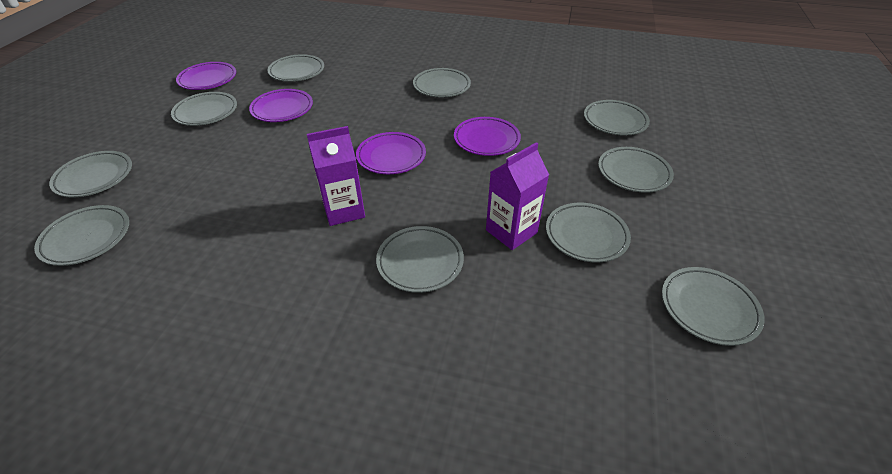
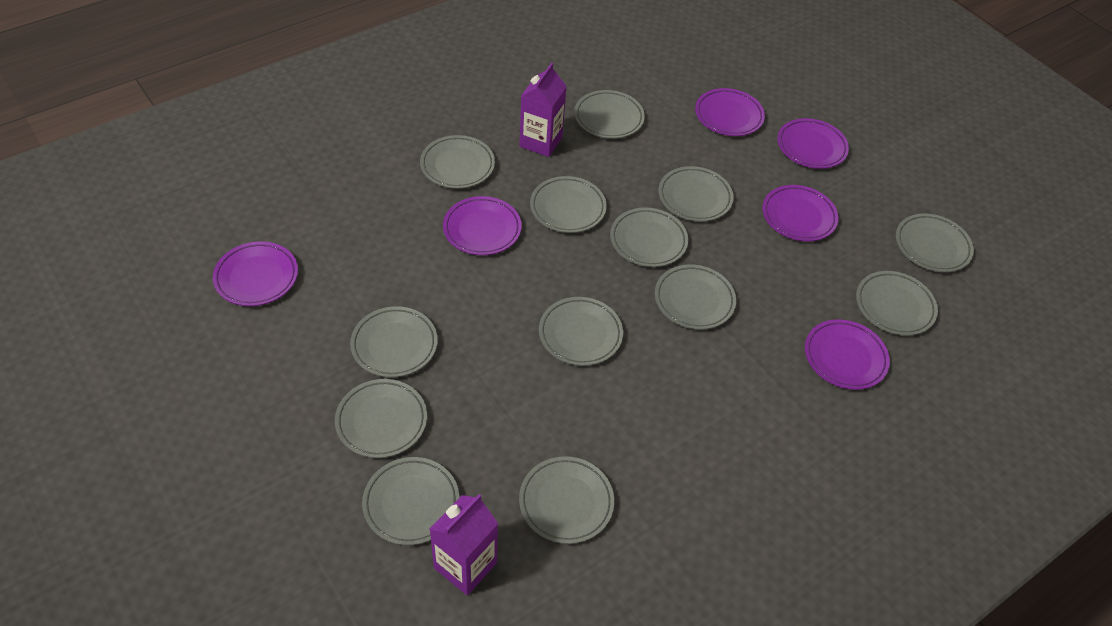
grey plate: 10 -> 13
purple plate: 4 -> 6

